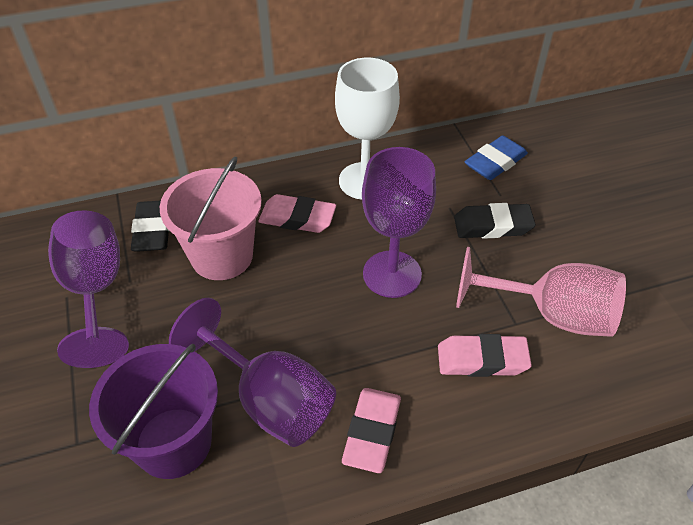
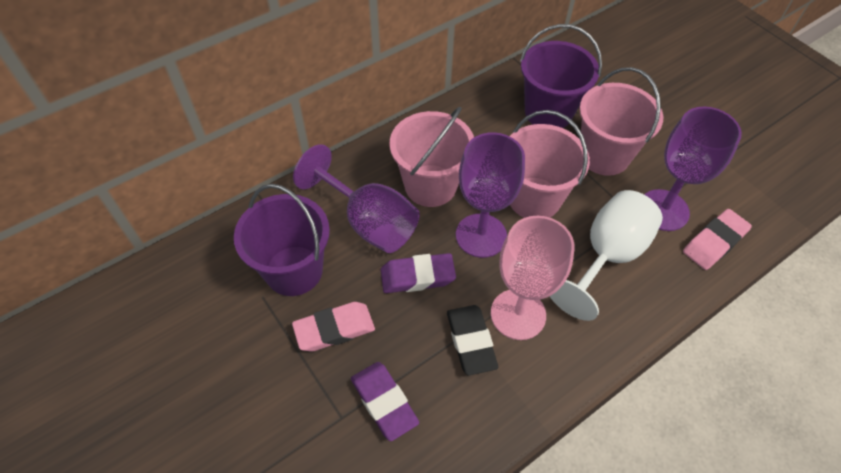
black eraser: 2 -> 1
blue eraser: 1 -> 0
pink bucket: 1 -> 3
pink eraser: 3 -> 2
purple bucket: 1 -> 2
purple eraser: 0 -> 2

